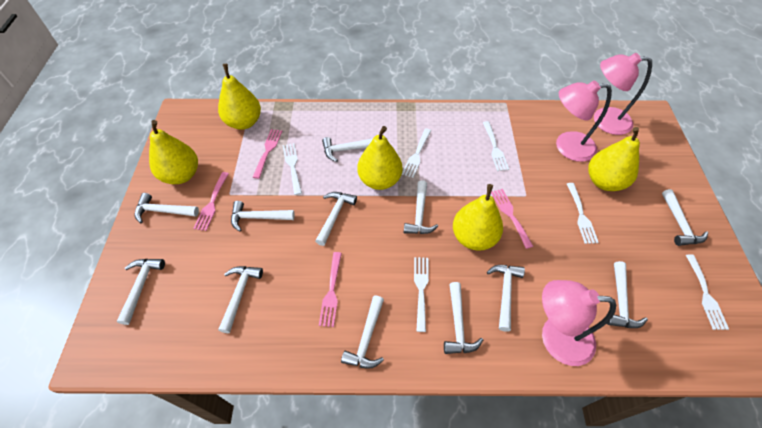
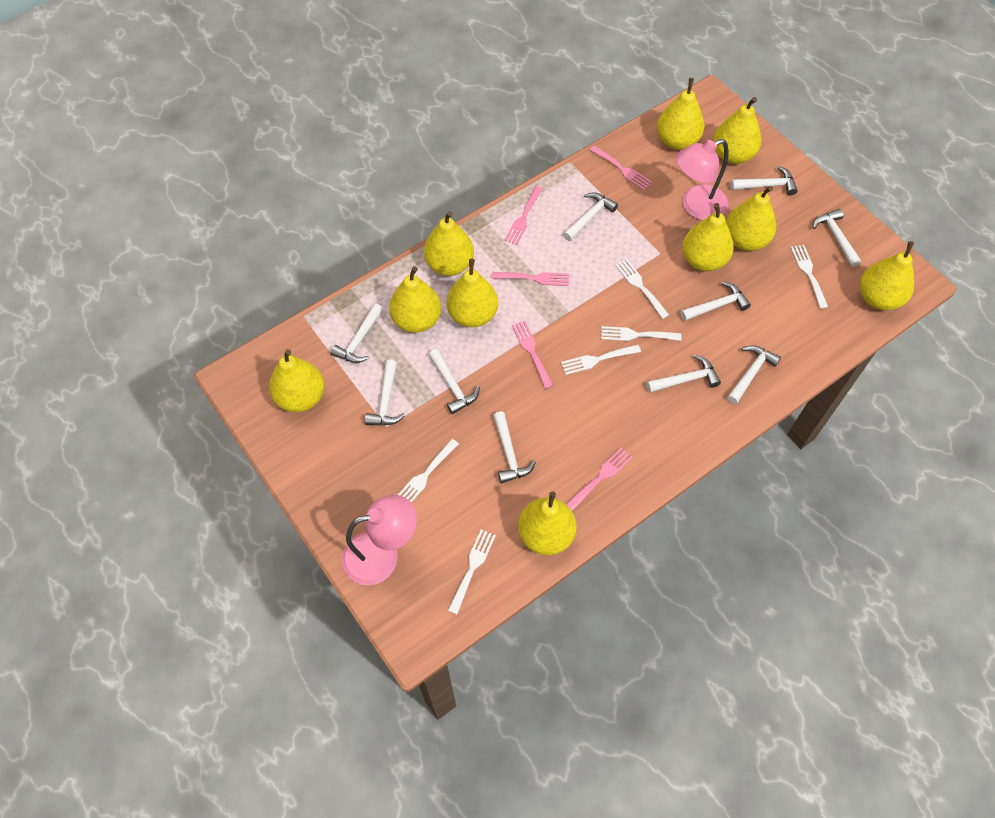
pink fork: 4 -> 5
pink lamp: 3 -> 2
white hammer: 12 -> 10
yellow pear: 5 -> 10

